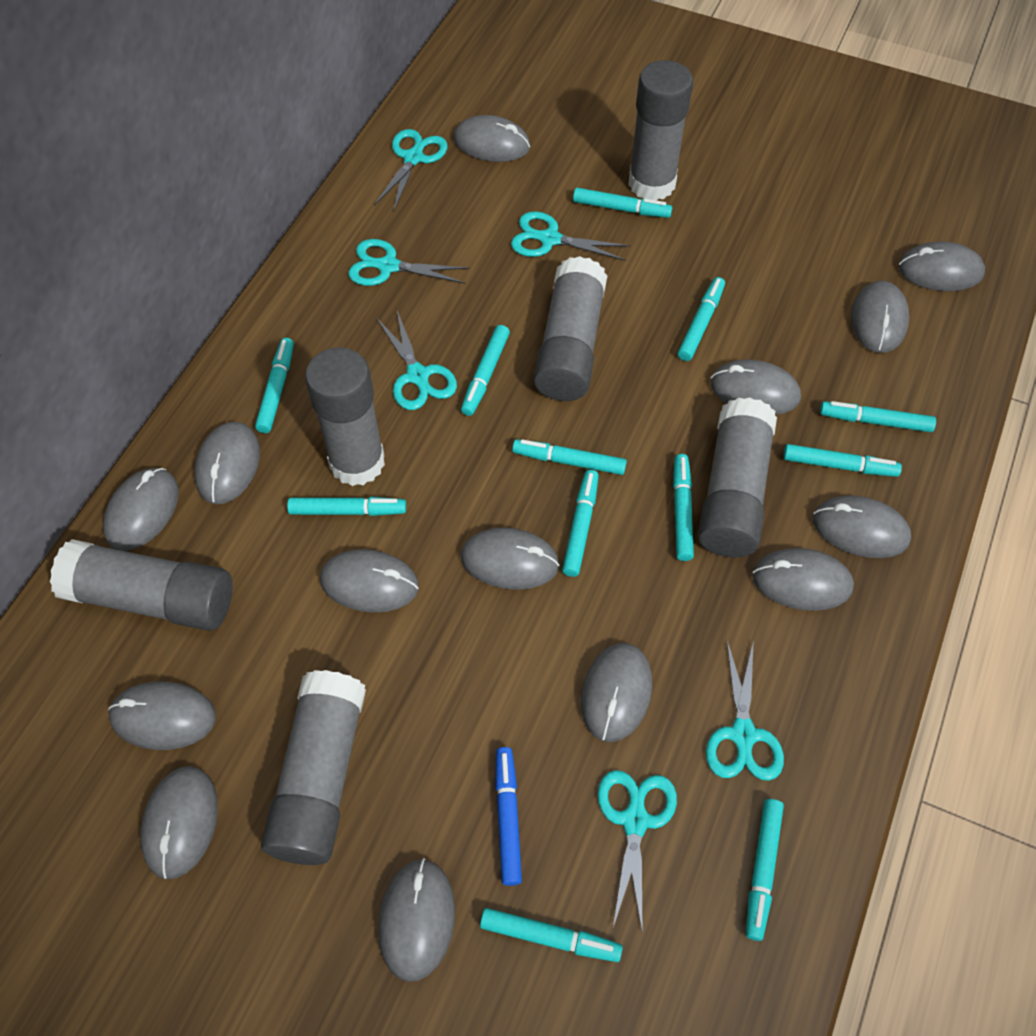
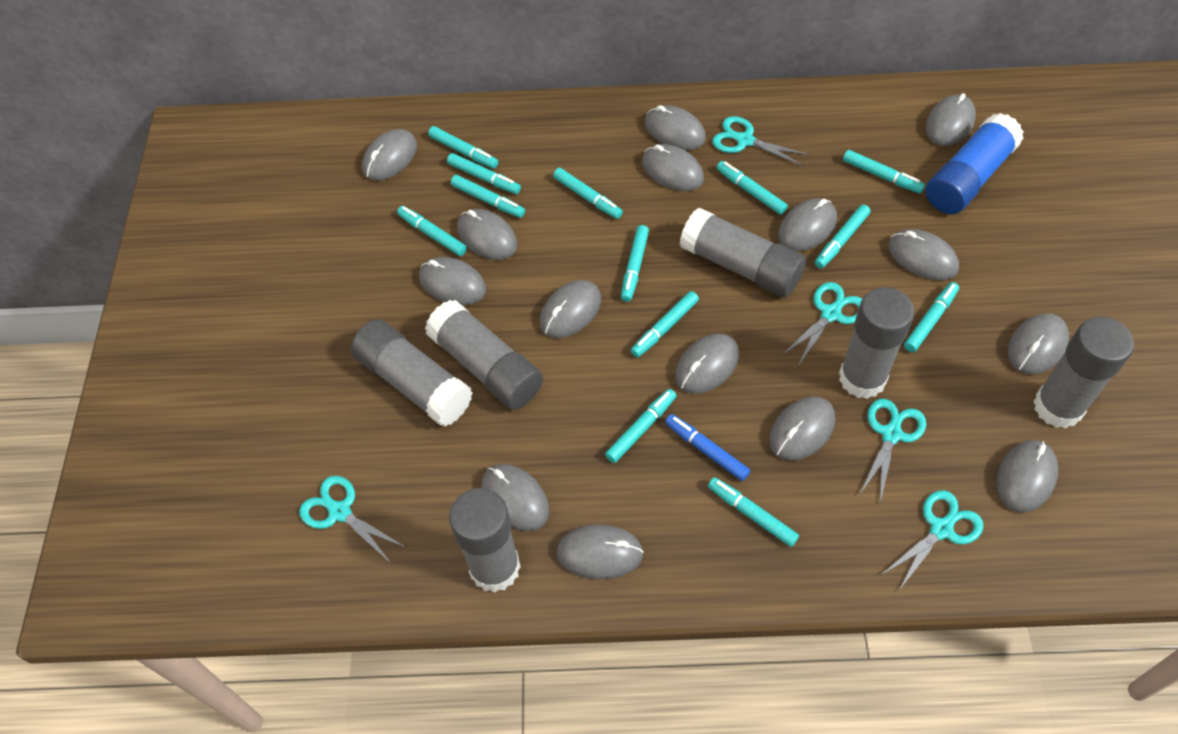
blue glue stick: 0 -> 1
grey mouse: 14 -> 15
turquoise marker: 12 -> 13
turquoise scissors: 6 -> 5

